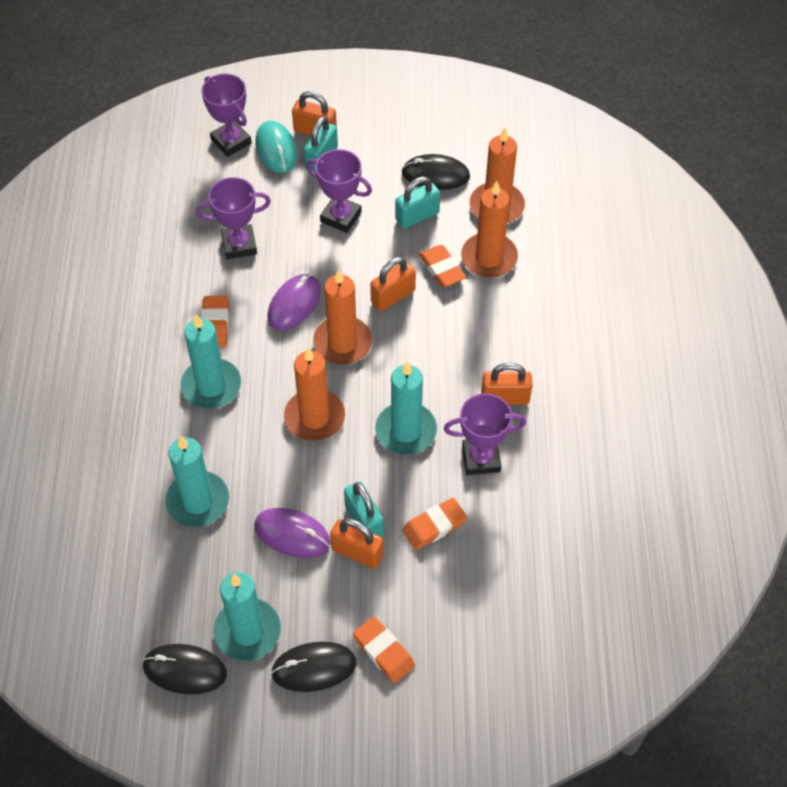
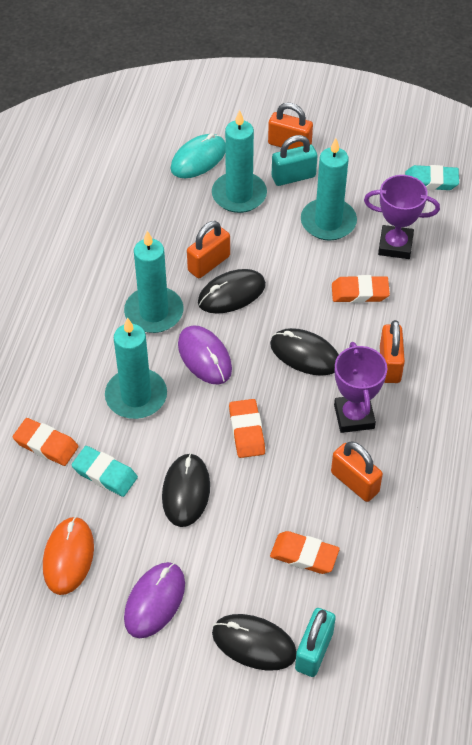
black mouse: 3 -> 4
orange candle: 4 -> 0
orange mouse: 0 -> 1
purple trophy: 4 -> 2
turquoise eraser: 0 -> 2
turquoise padlock: 3 -> 2

